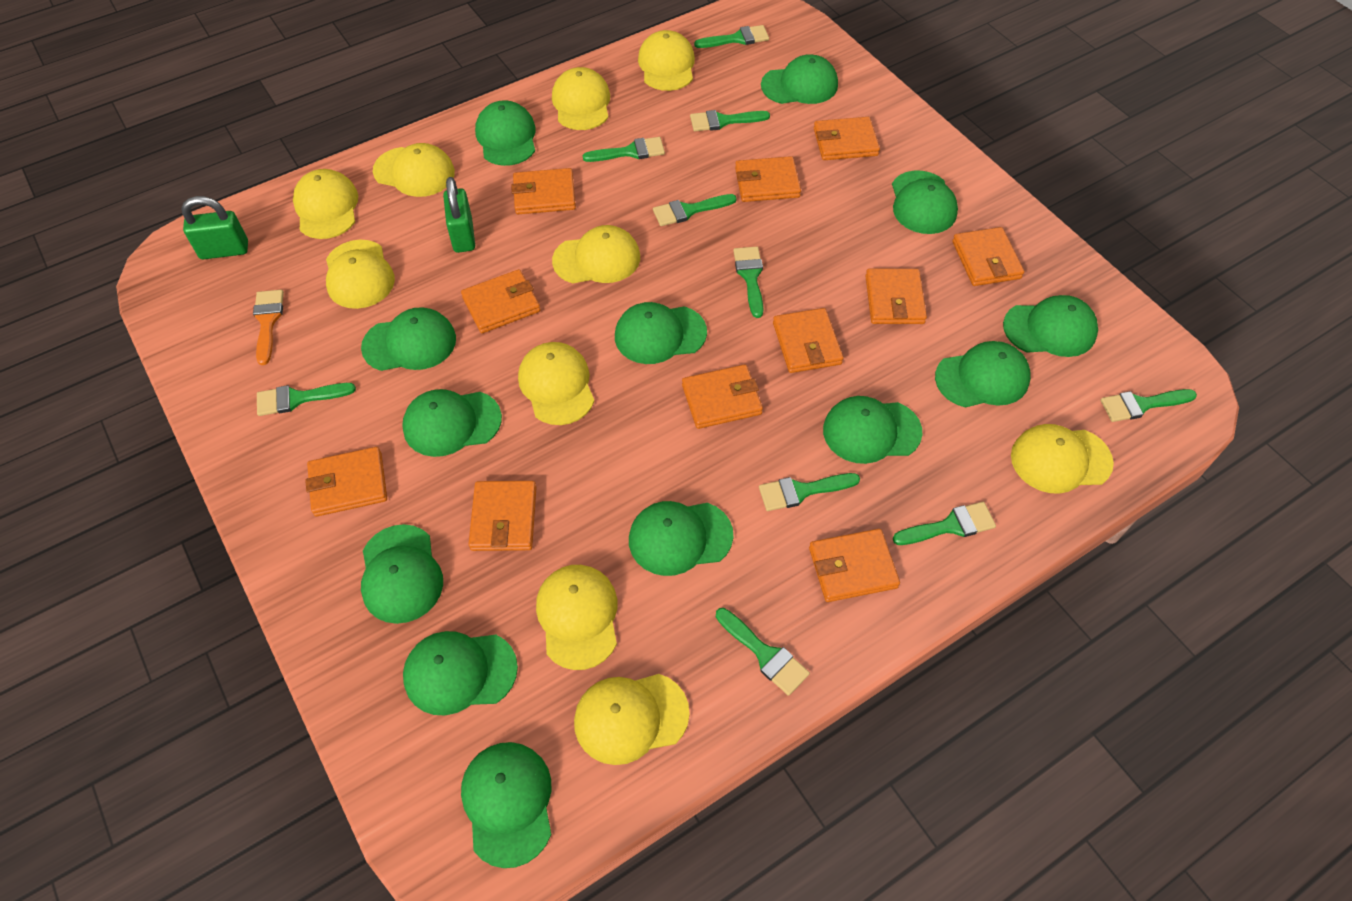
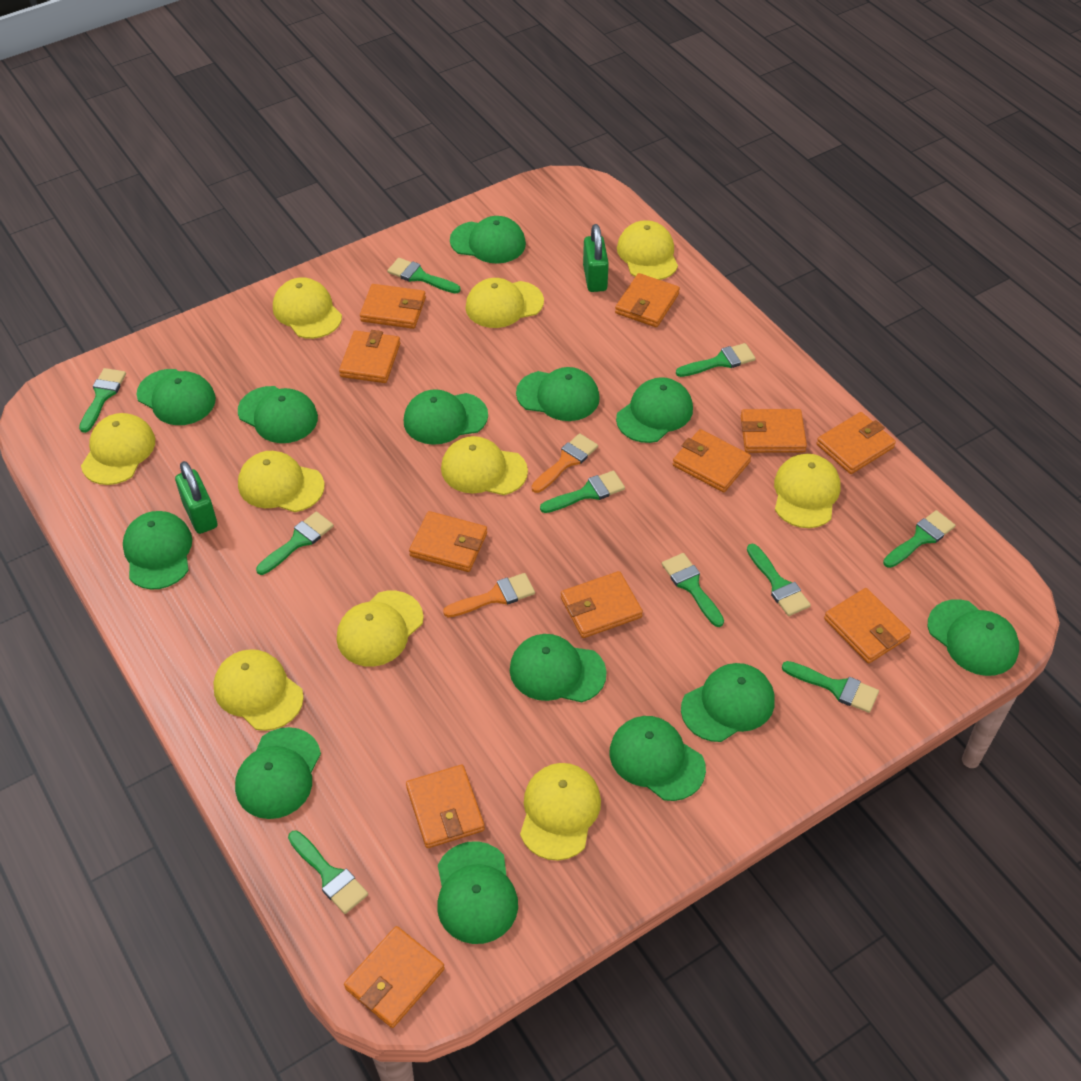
orange brush: 1 -> 2

